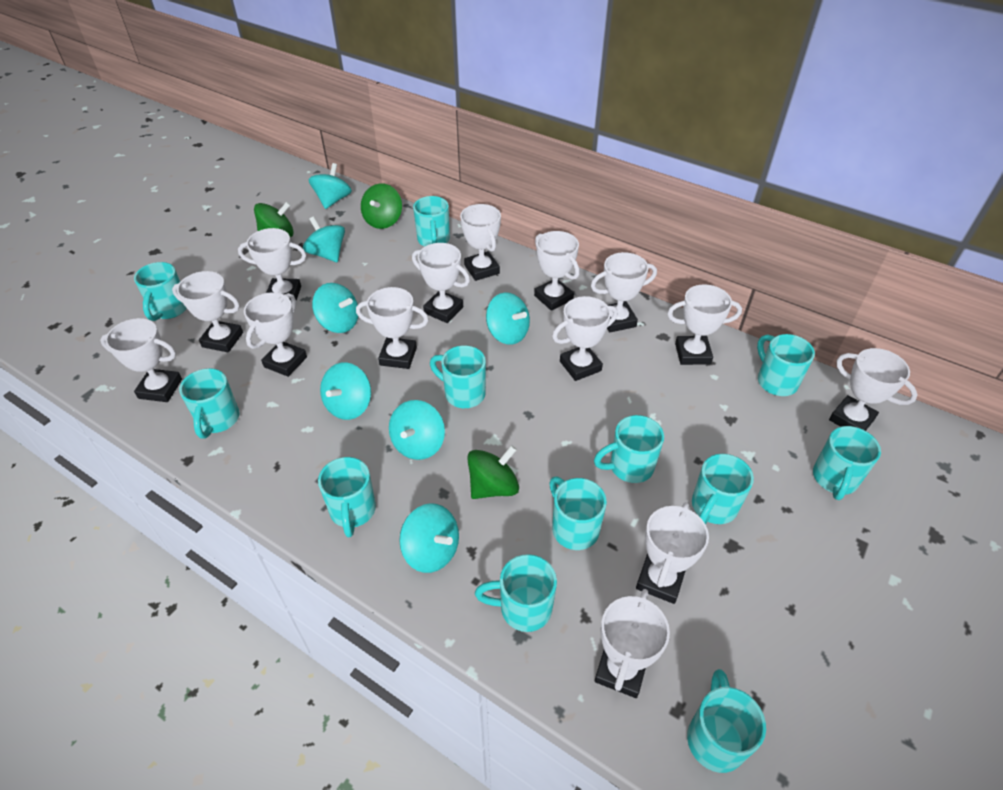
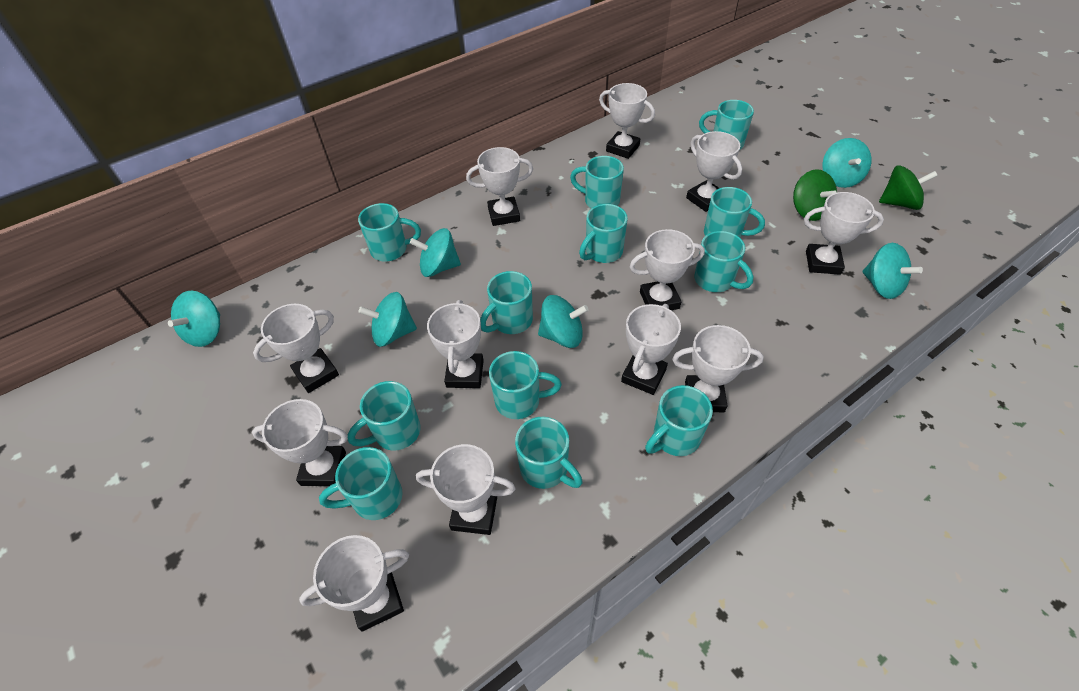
green spinning top: 3 -> 2
turquoise spinning top: 7 -> 6
white trophy: 14 -> 12

